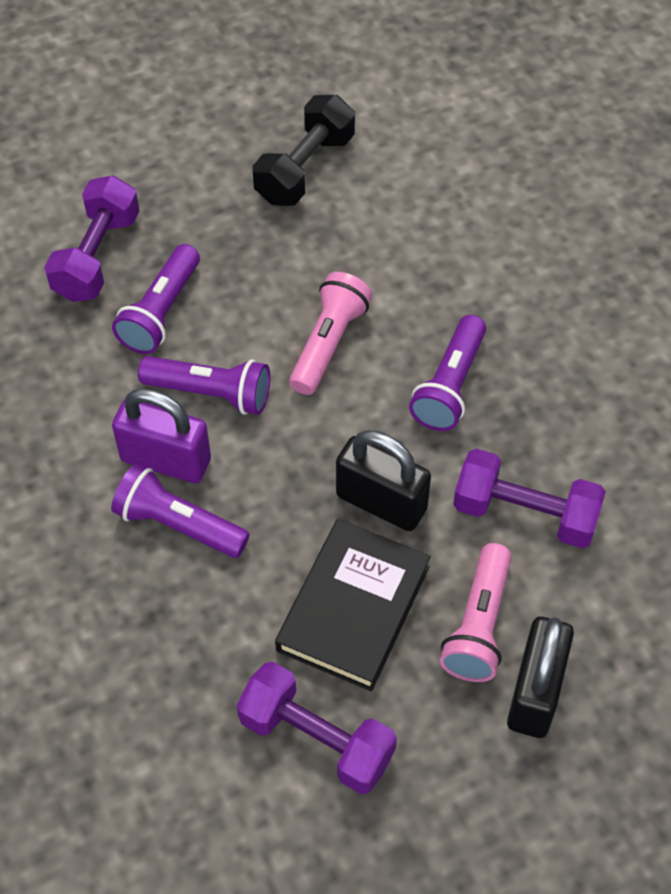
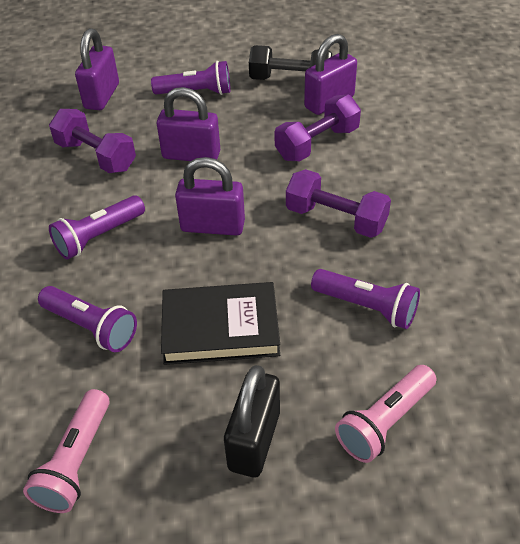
black padlock: 2 -> 1
purple padlock: 1 -> 4

